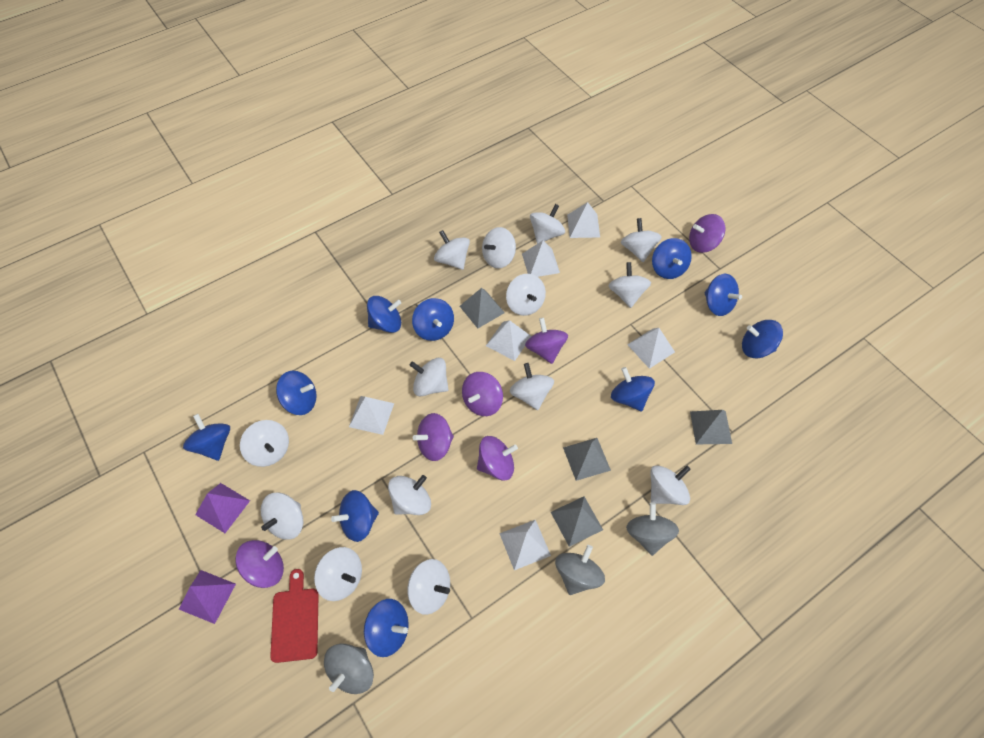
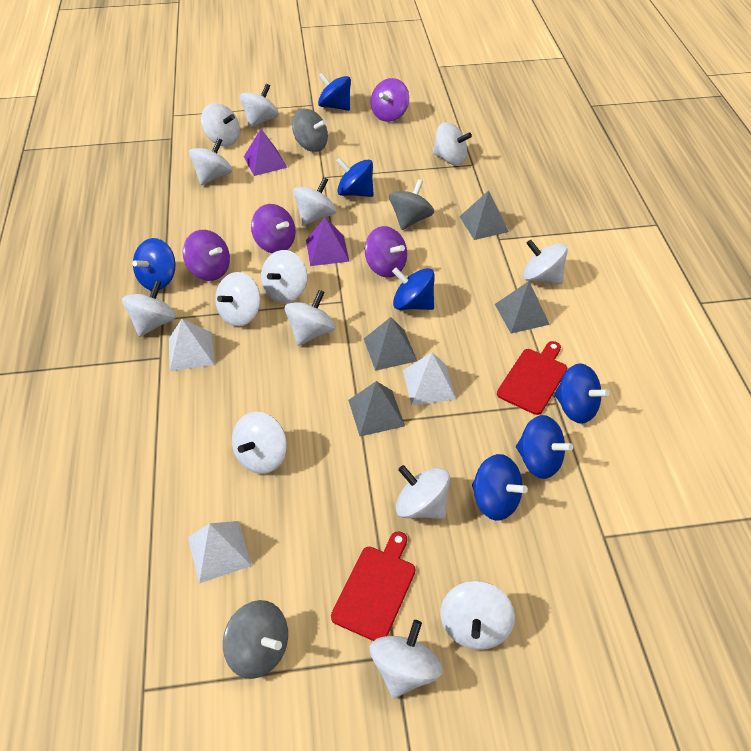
blue spinning top: 10 -> 7
purple spinning top: 6 -> 4
red cutting board: 1 -> 2
white pyramid: 6 -> 3

